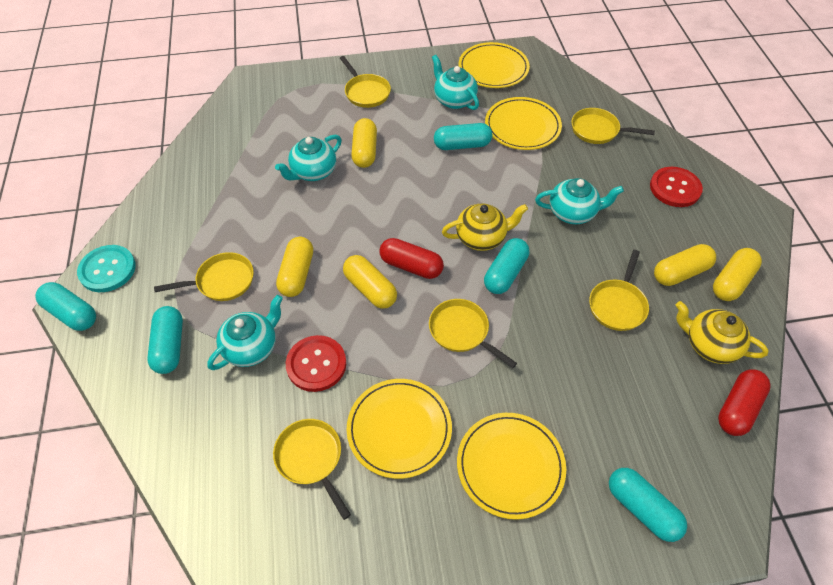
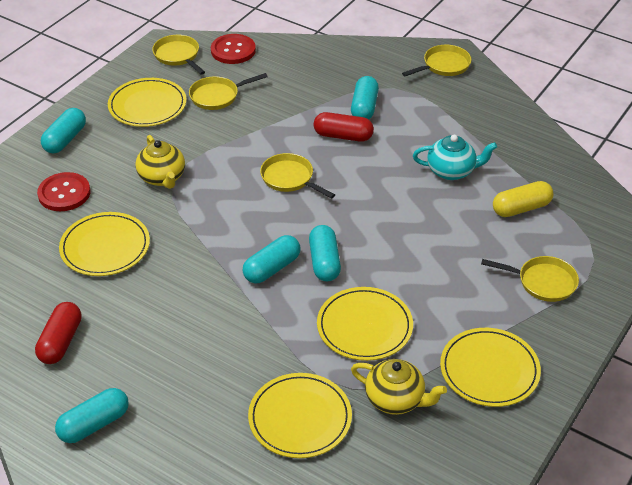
turquoise button: 1 -> 0
turquoise teapot: 4 -> 1
yellow capsule: 5 -> 1
yellow pan: 6 -> 5
yellow plate: 4 -> 5

